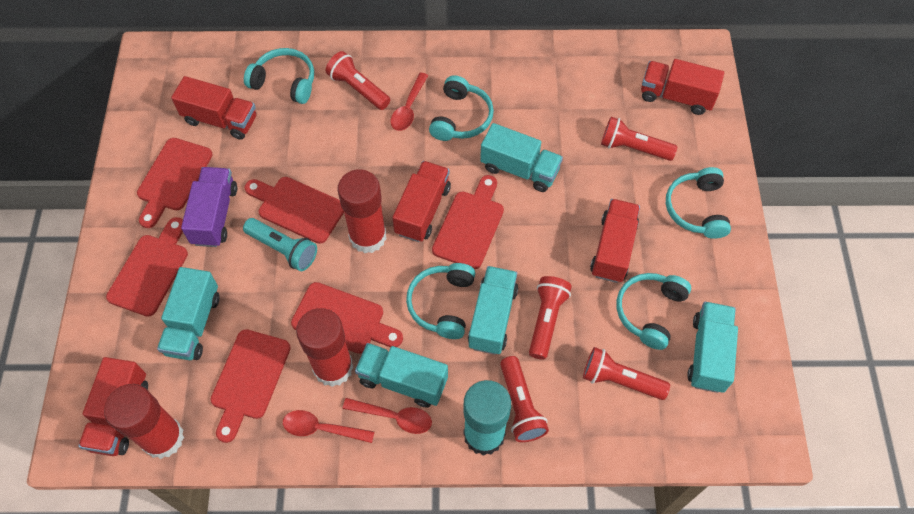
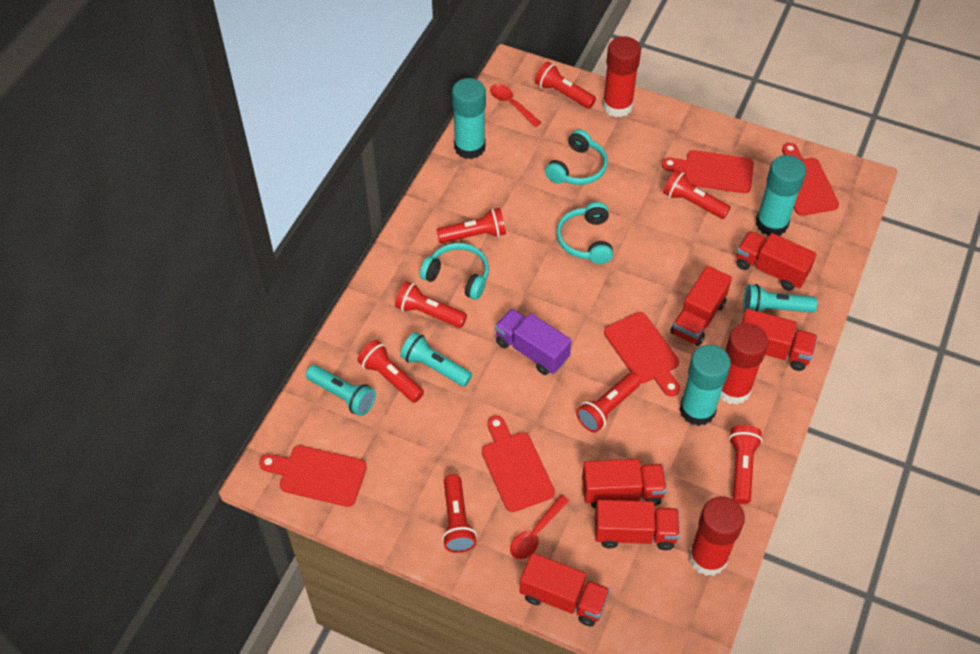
red cutting board: 6 -> 5
red flashlight: 5 -> 8
red spoon: 3 -> 2
red truck: 5 -> 6
turquoise flashlight: 1 -> 3
turquoise glue stick: 1 -> 3
turquoise headphones: 5 -> 3
turquoise truck: 5 -> 0

